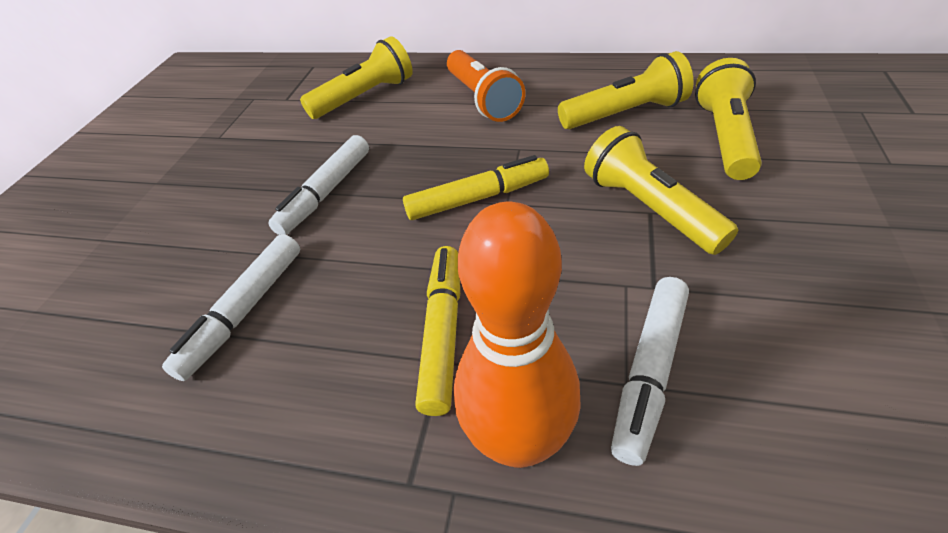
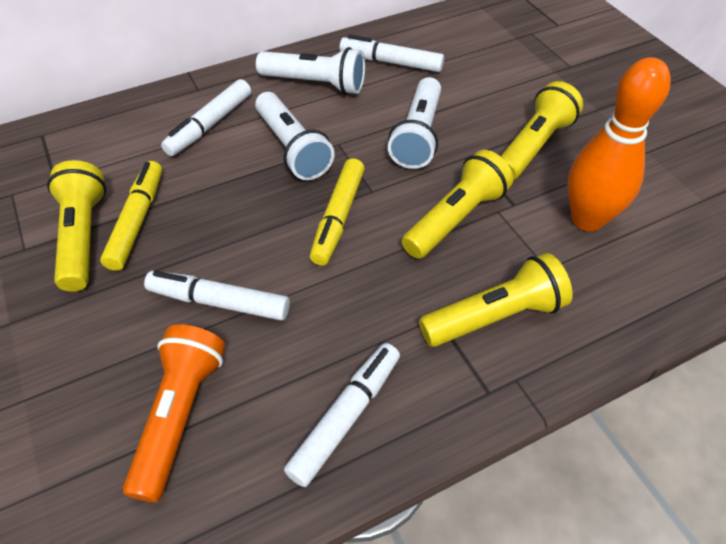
white flashlight: 0 -> 3
white marker: 3 -> 4

